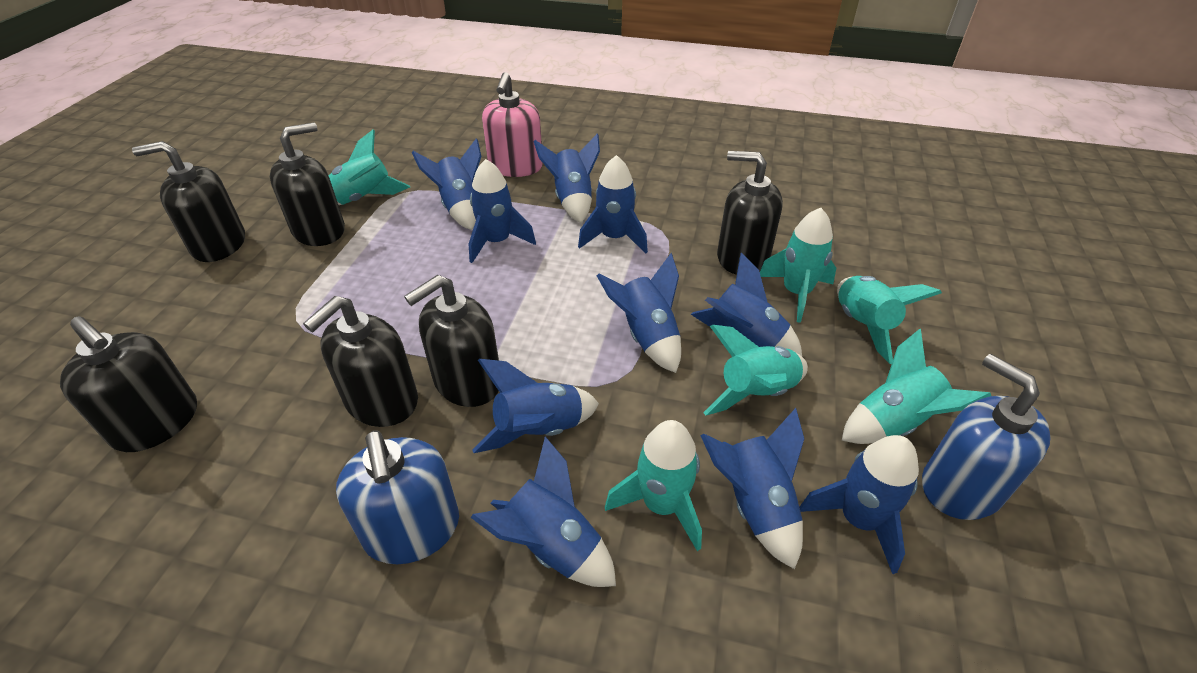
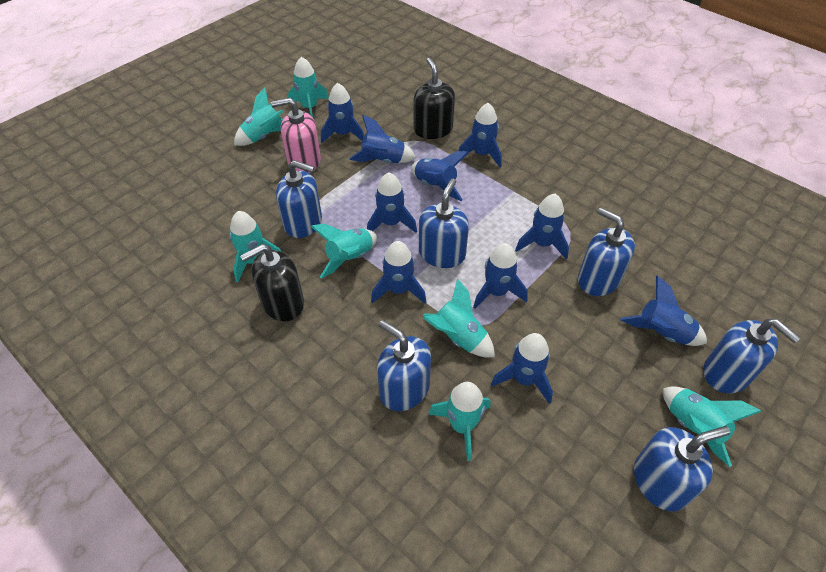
black soap dispenser: 6 -> 2
blue soap dispenser: 2 -> 6
turquoise rocket: 6 -> 7

